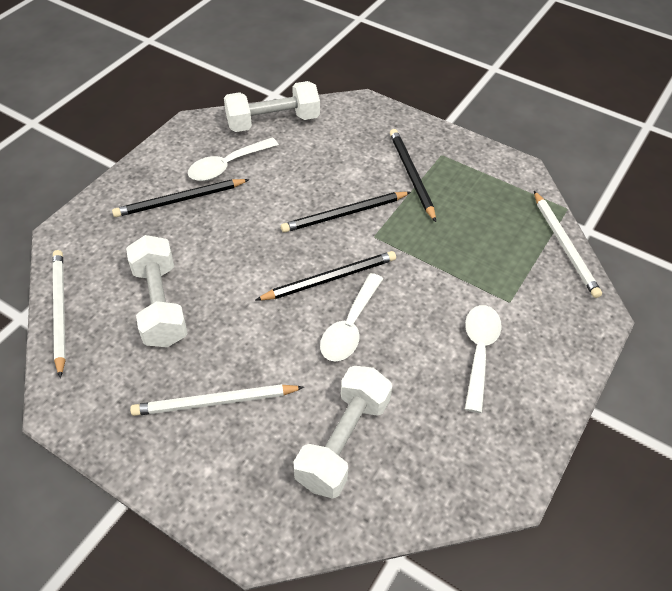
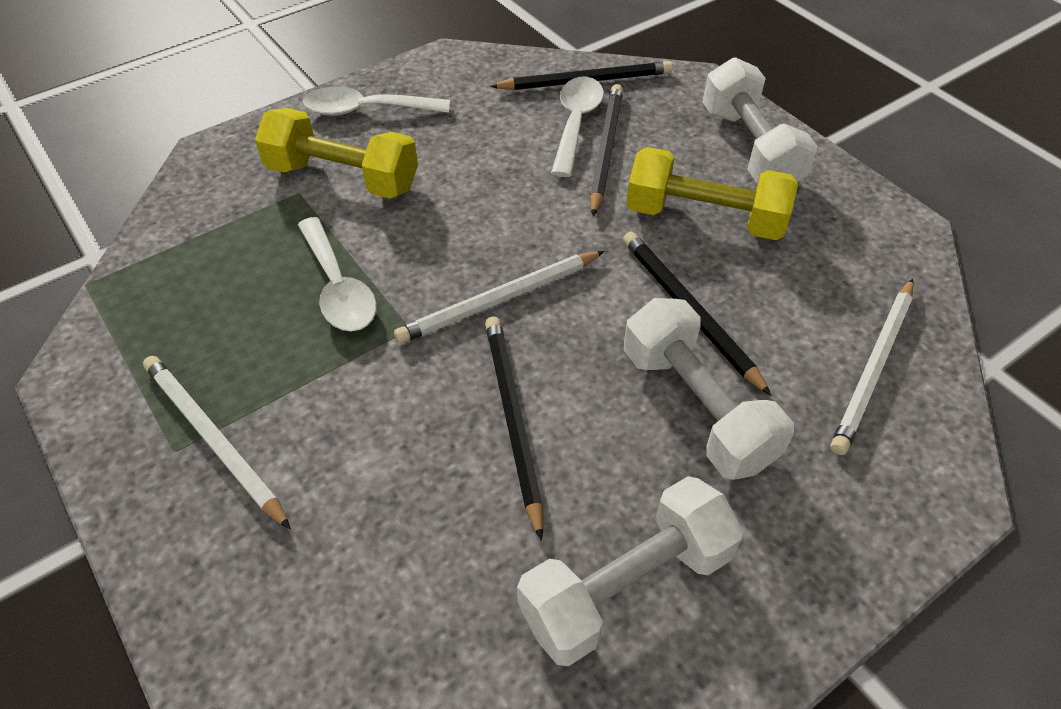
yellow dumbbell: 0 -> 2

